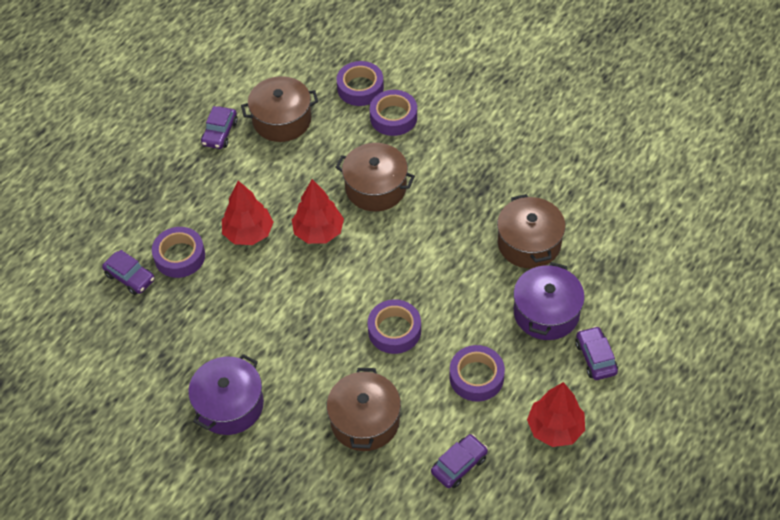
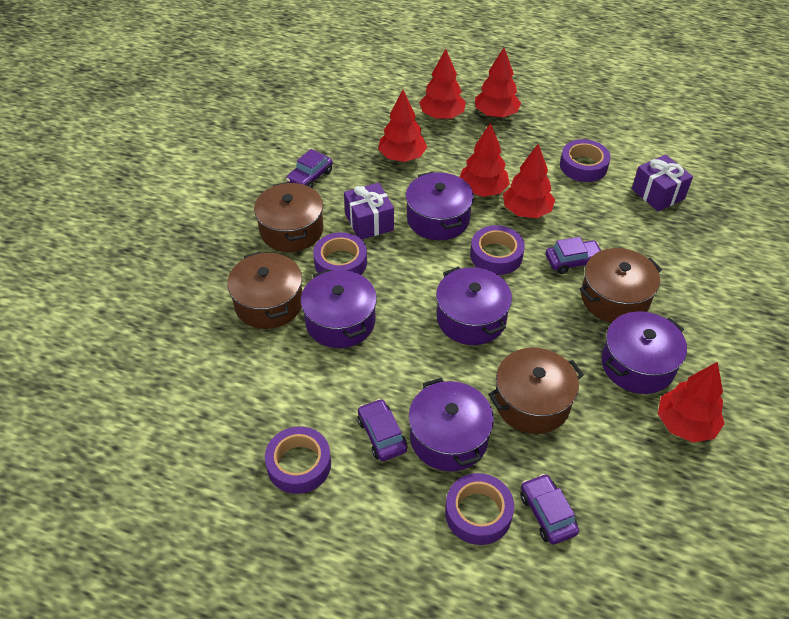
purple gift: 0 -> 2
purple pot: 2 -> 5
red tree: 3 -> 6

